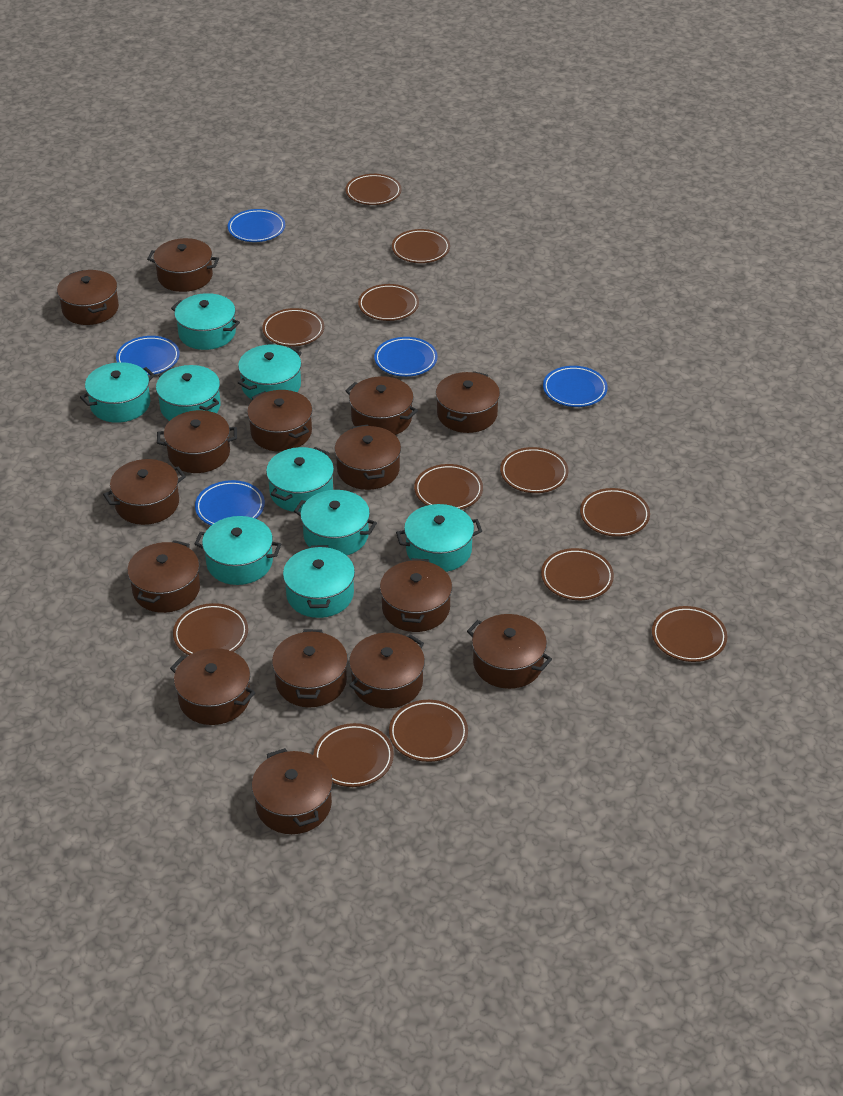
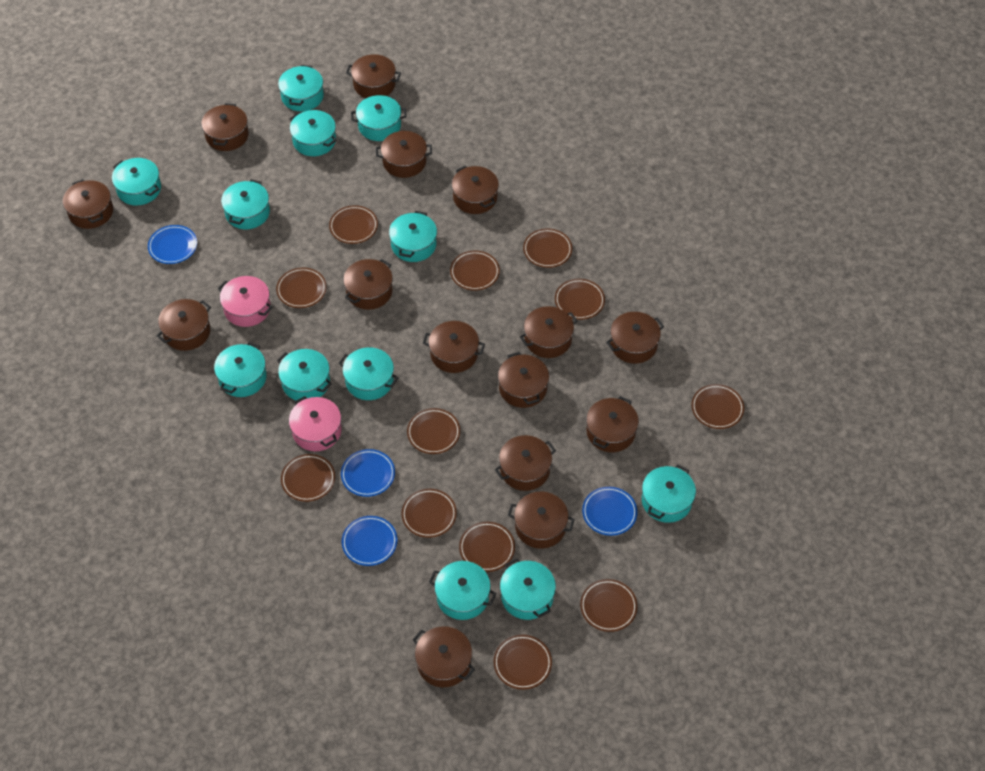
blue plate: 5 -> 4
pink pot: 0 -> 2
turquoise pot: 9 -> 12

